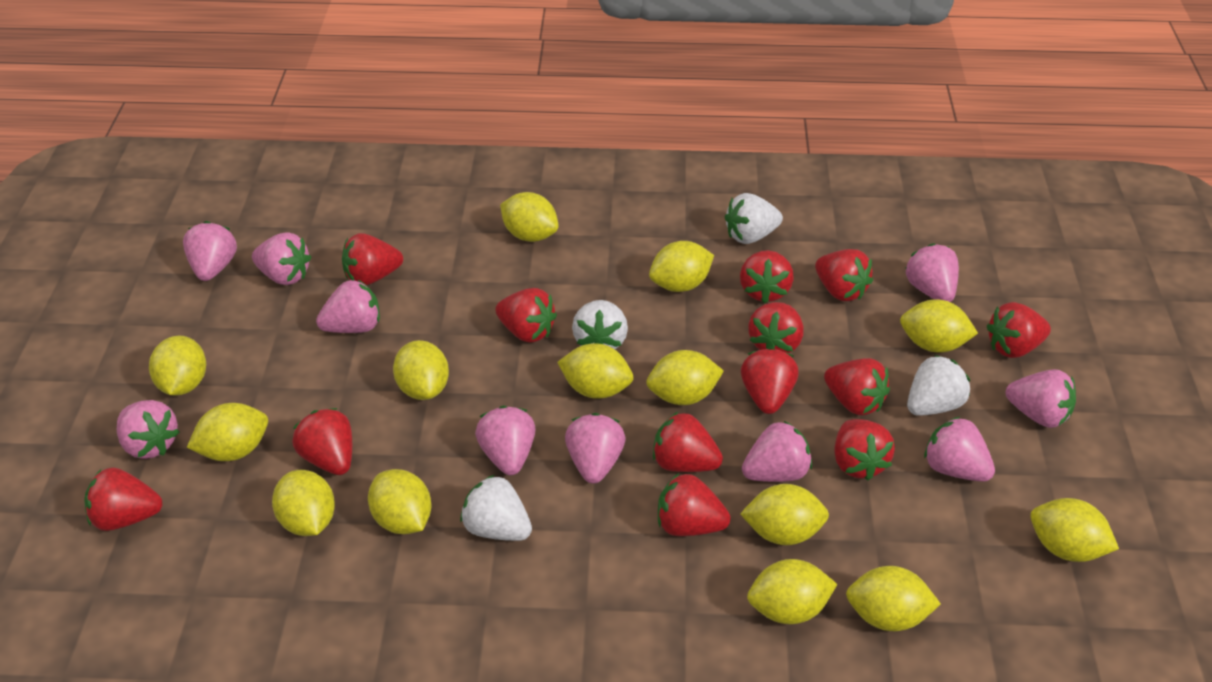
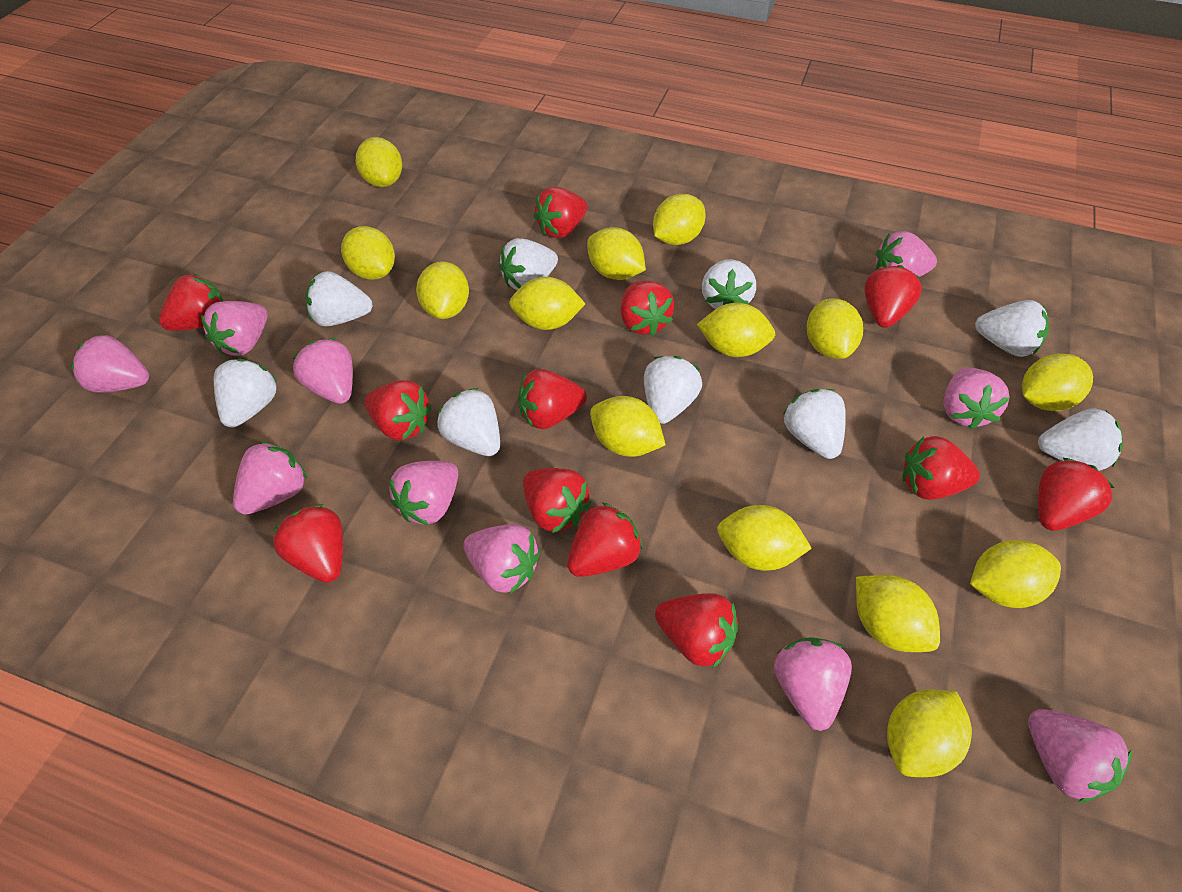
red strawberry: 13 -> 12
white strawberry: 4 -> 9

